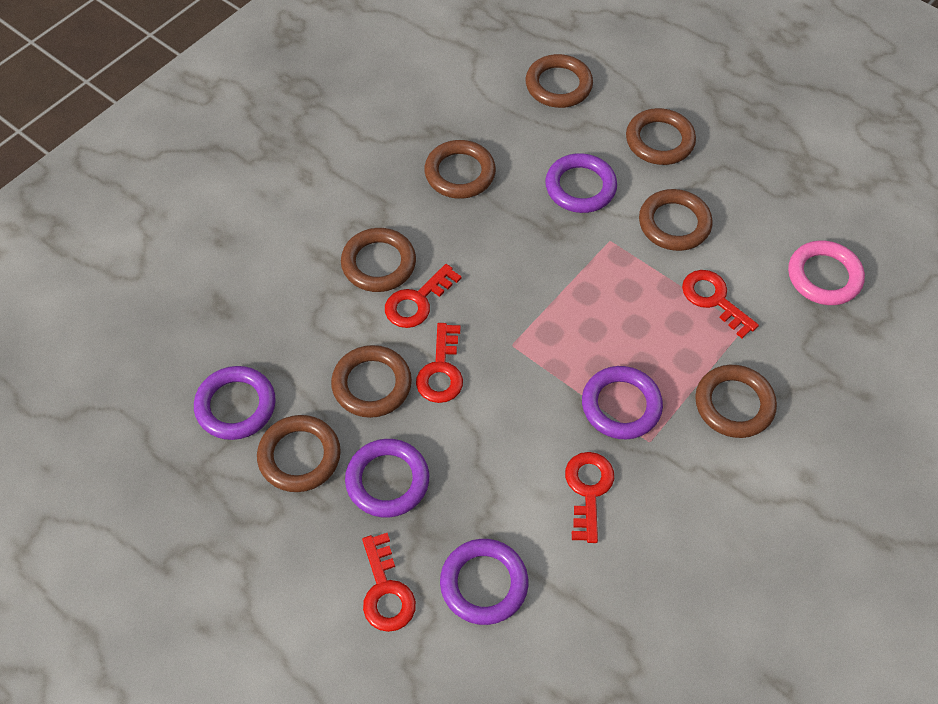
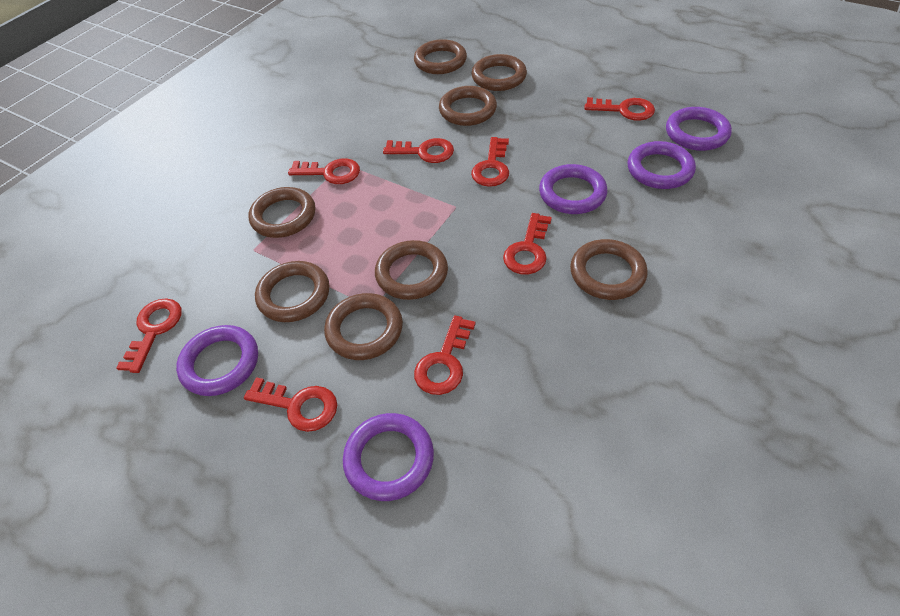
pink ring: 1 -> 0
red key: 5 -> 8

